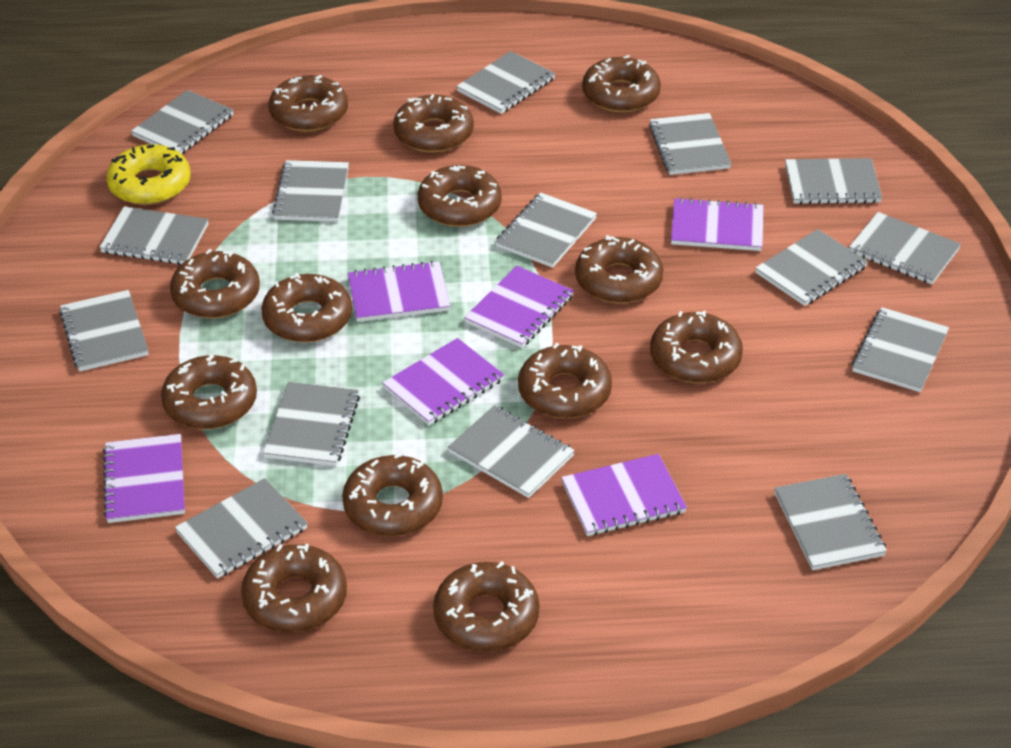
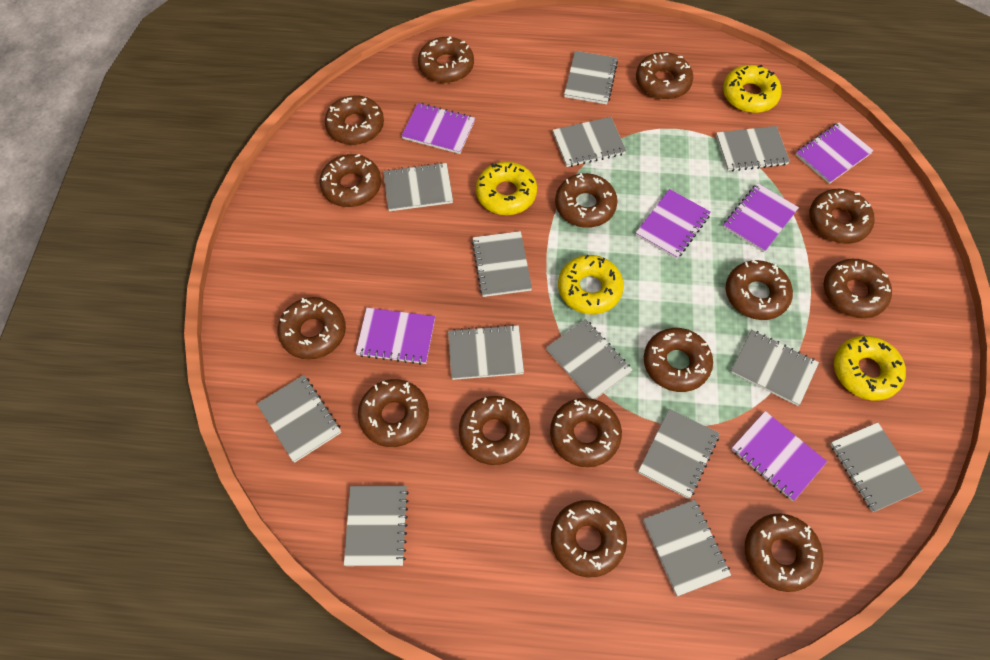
brown donut: 13 -> 15
grey notebook: 15 -> 13
yellow donut: 1 -> 4

